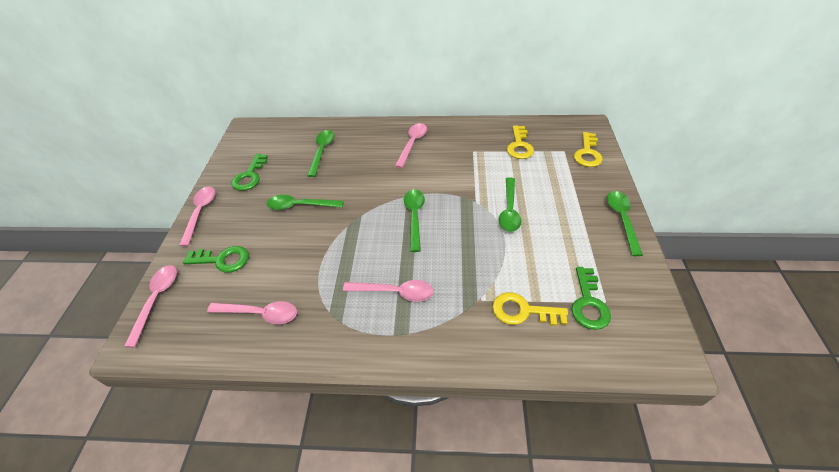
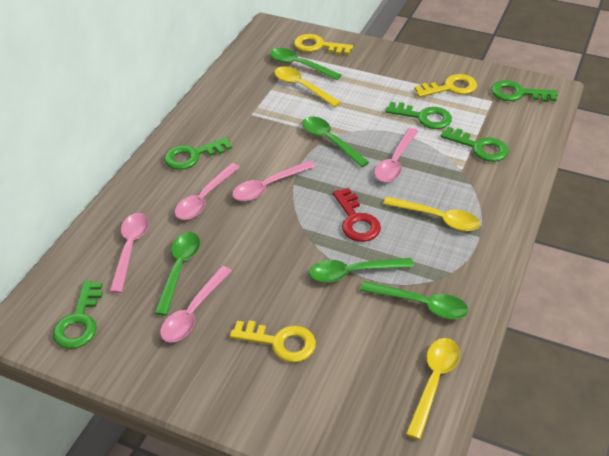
green key: 3 -> 5
red key: 0 -> 1
yellow spoon: 0 -> 3

